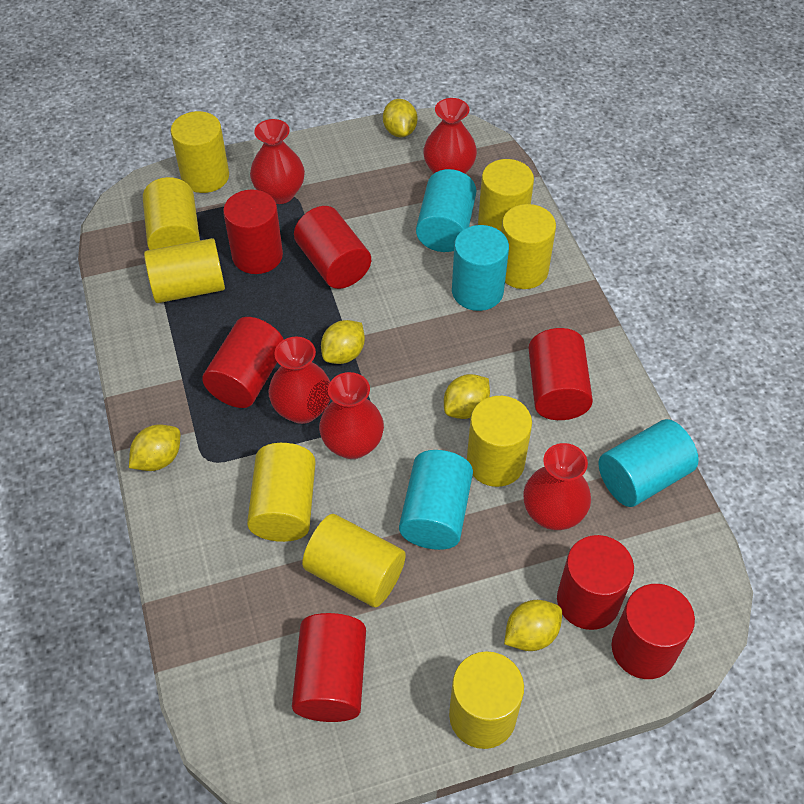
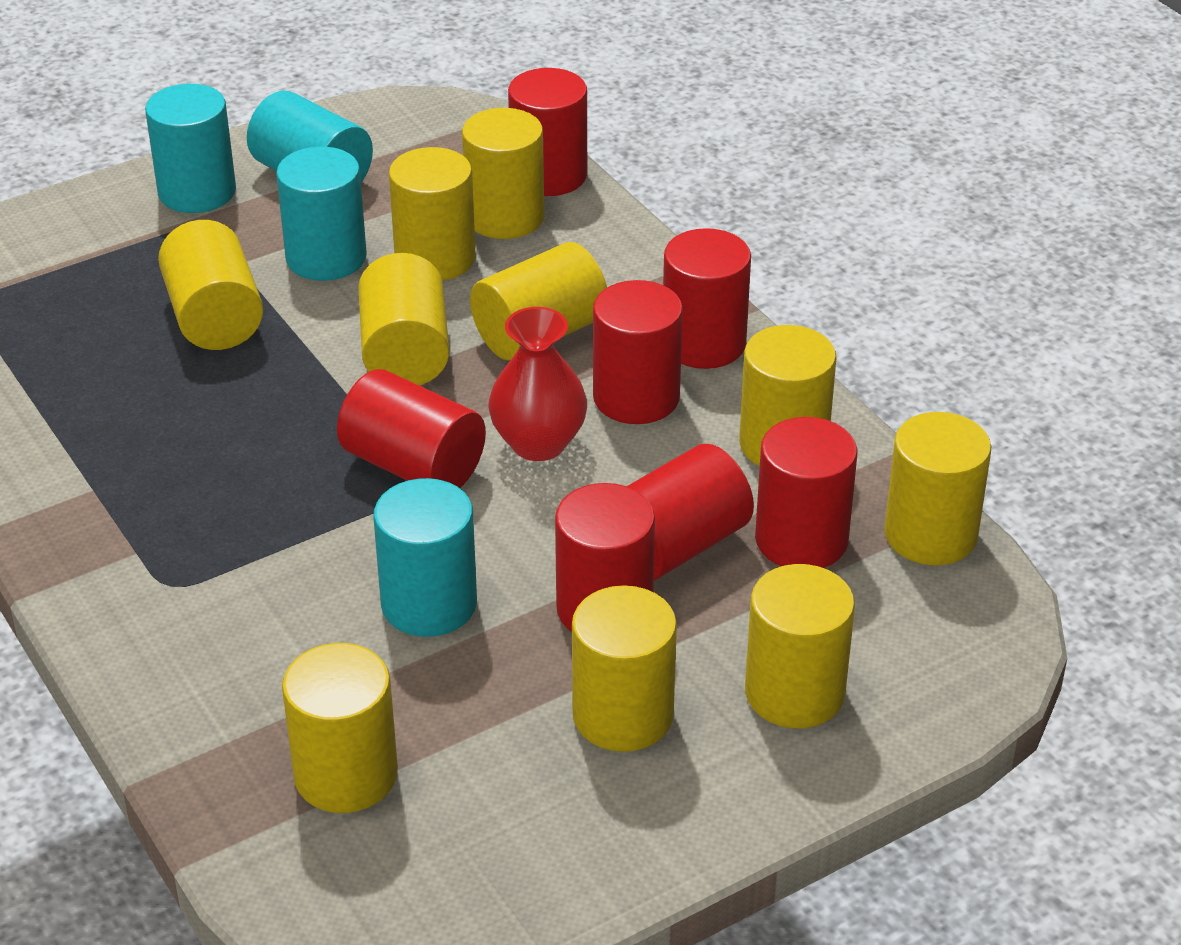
red vase: 5 -> 1
yellow cylinder: 9 -> 10
yellow lemon: 5 -> 0

